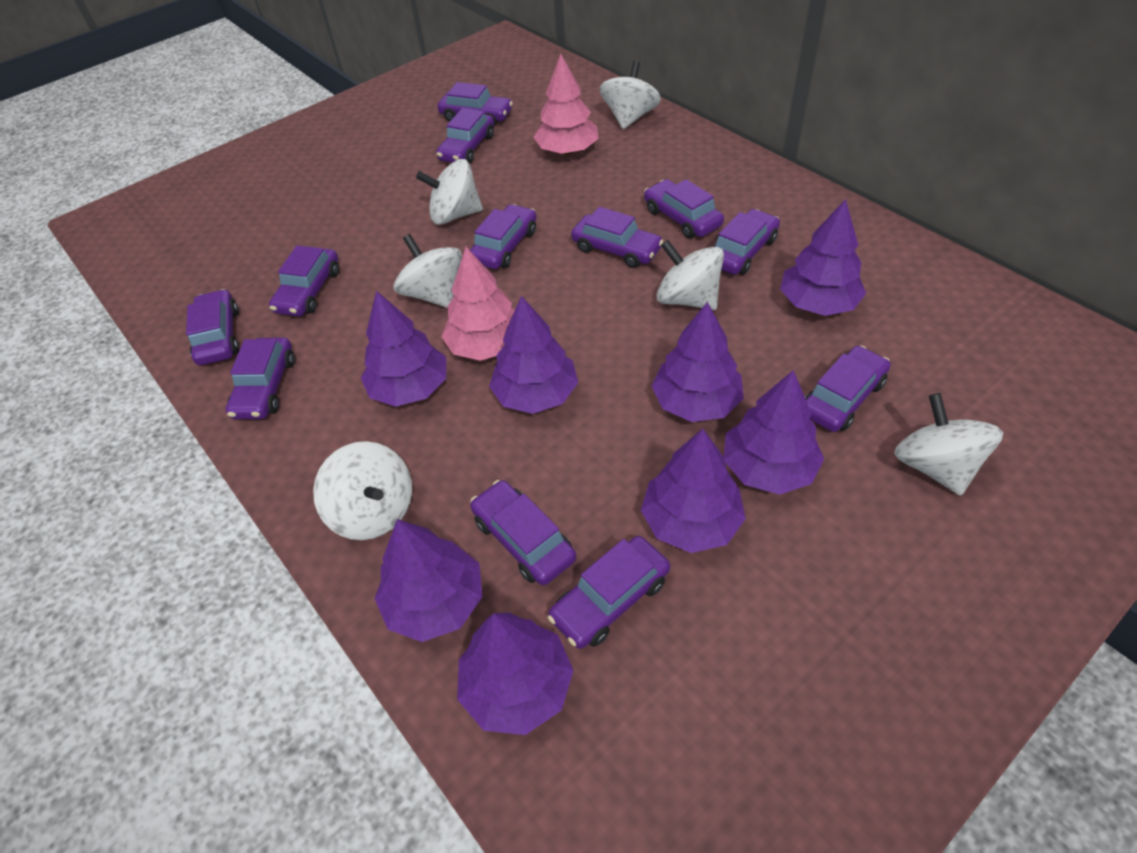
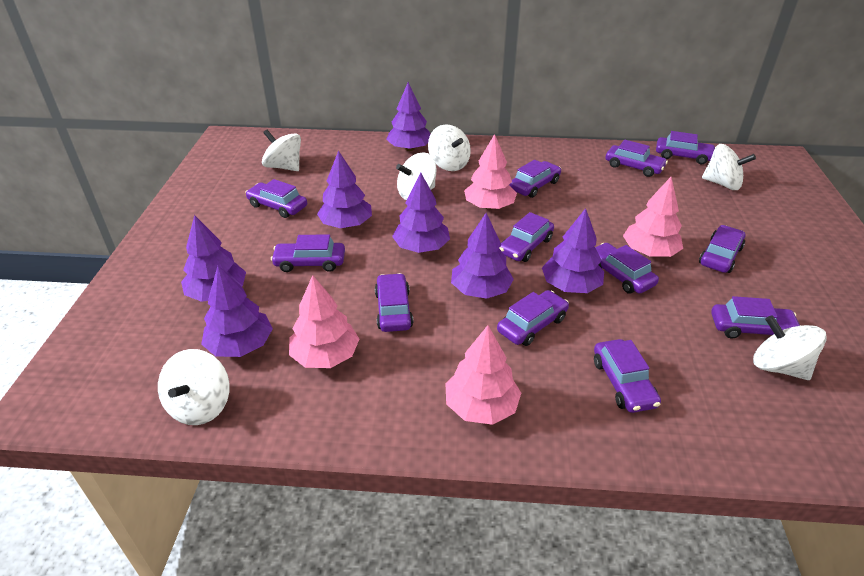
pink tree: 2 -> 4
purple tree: 8 -> 7

